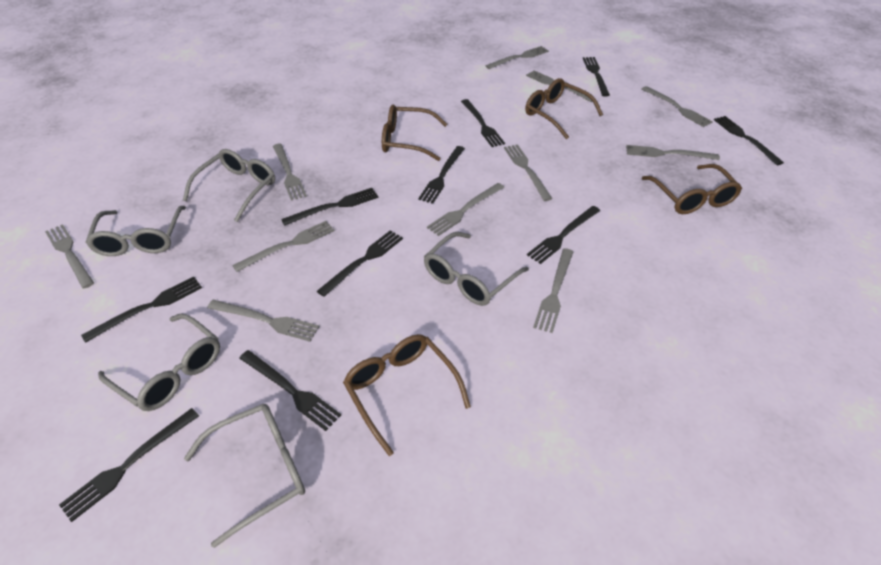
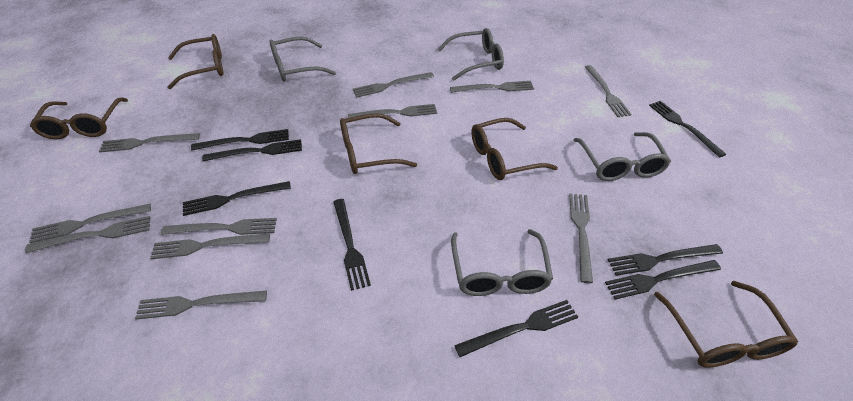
black fork: 10 -> 8
brown glasses: 4 -> 5
grey glasses: 5 -> 4

